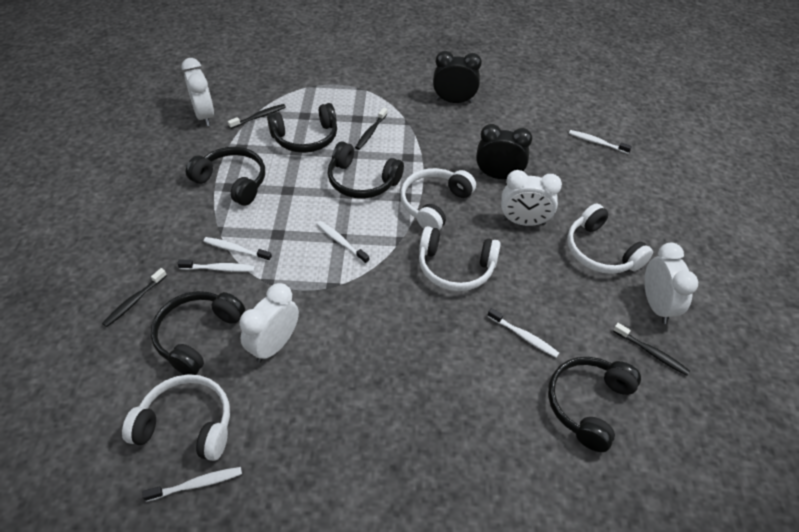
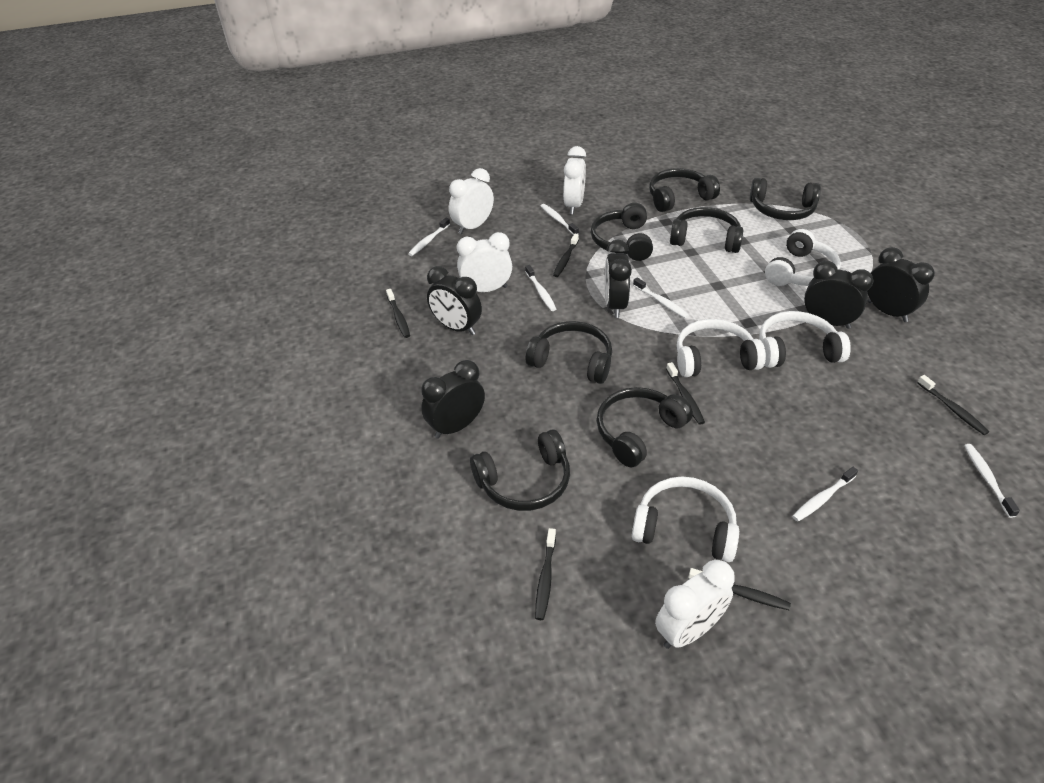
black clock: 2 -> 5
black headphones: 5 -> 7
black toothbrush: 4 -> 6

